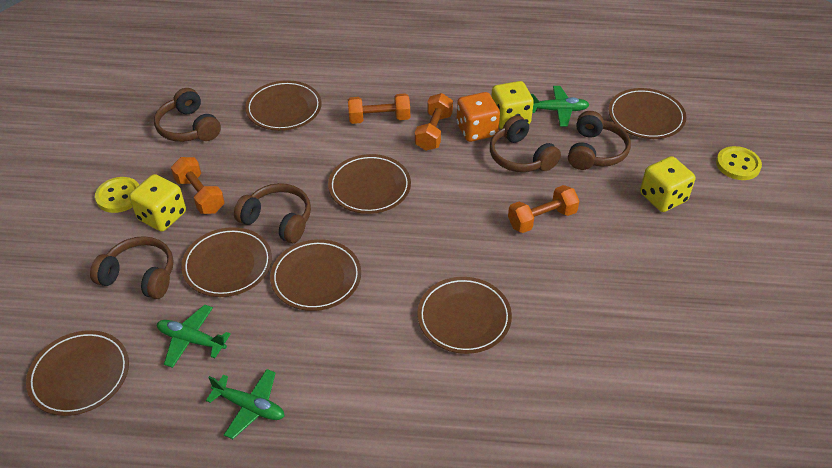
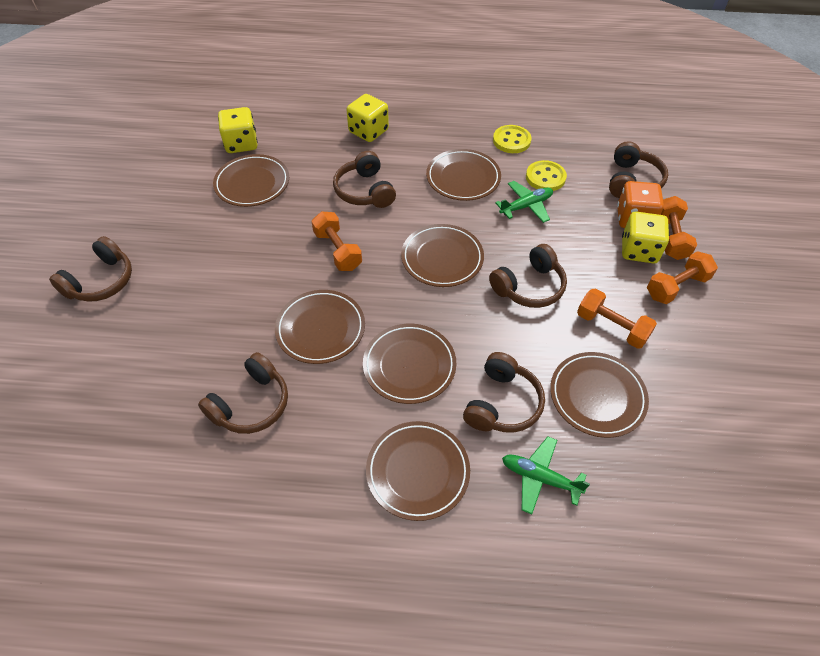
brown headphones: 5 -> 6
green plane: 3 -> 2

